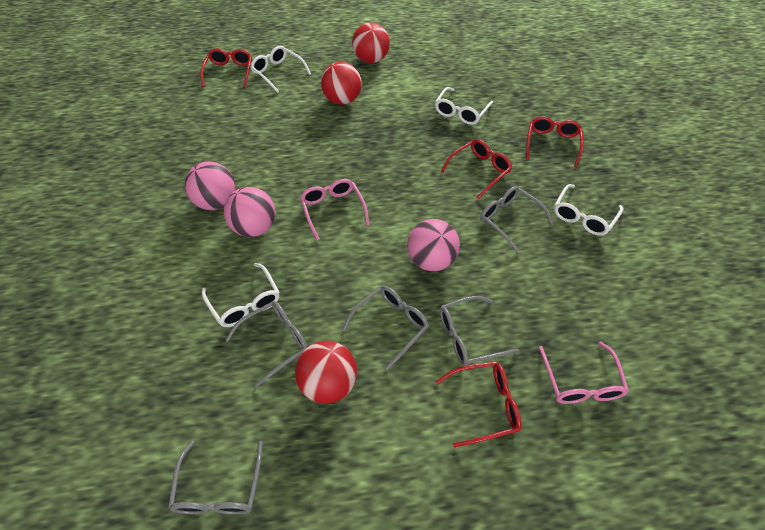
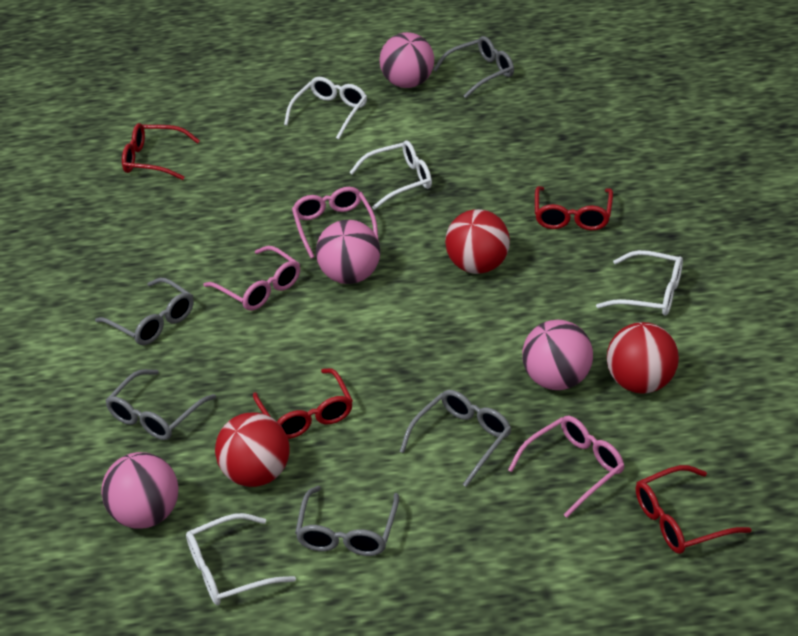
pink ball: 3 -> 4
pink glasses: 2 -> 3

